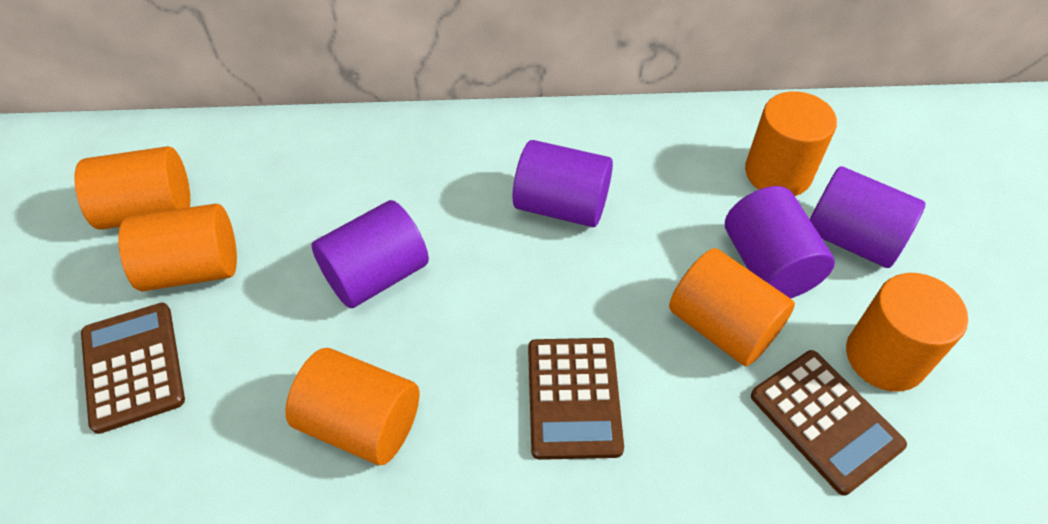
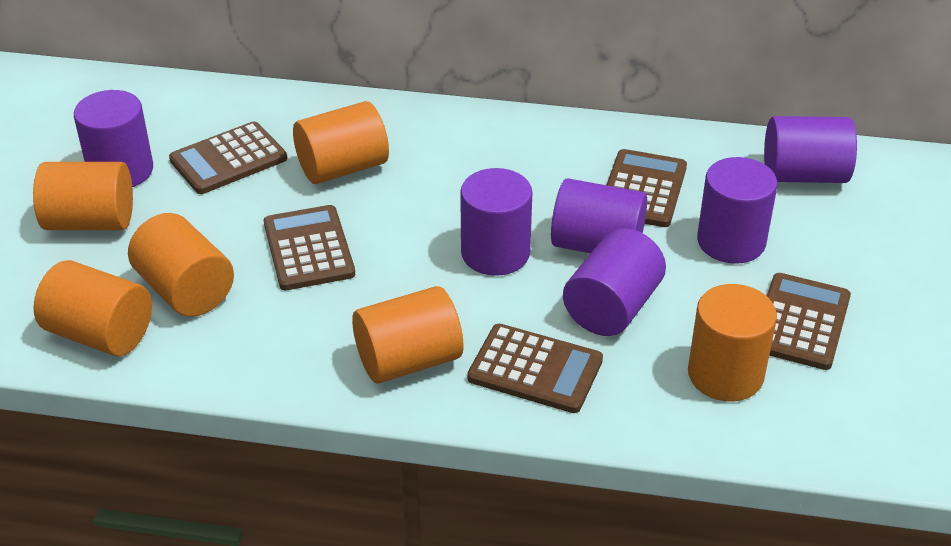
brown calculator: 3 -> 5
purple cylinder: 4 -> 6

